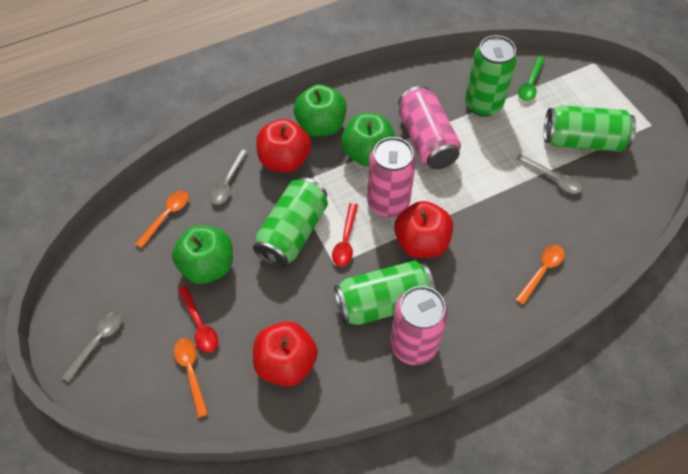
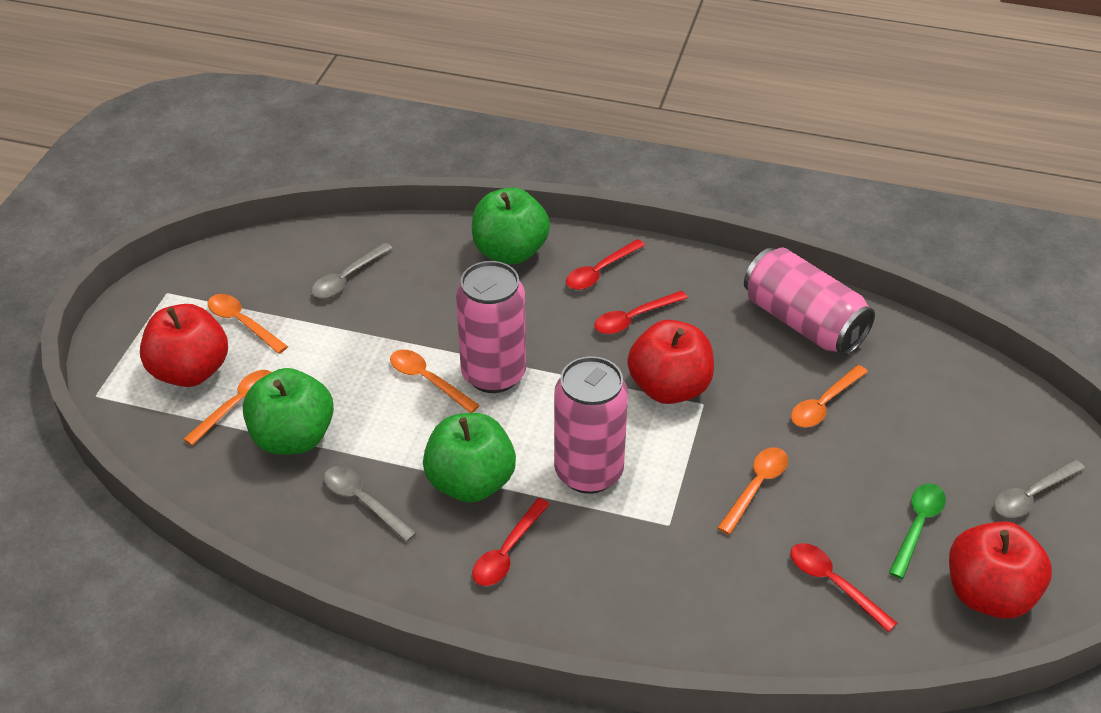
green can: 4 -> 0
orange spoon: 3 -> 5
red spoon: 2 -> 4

